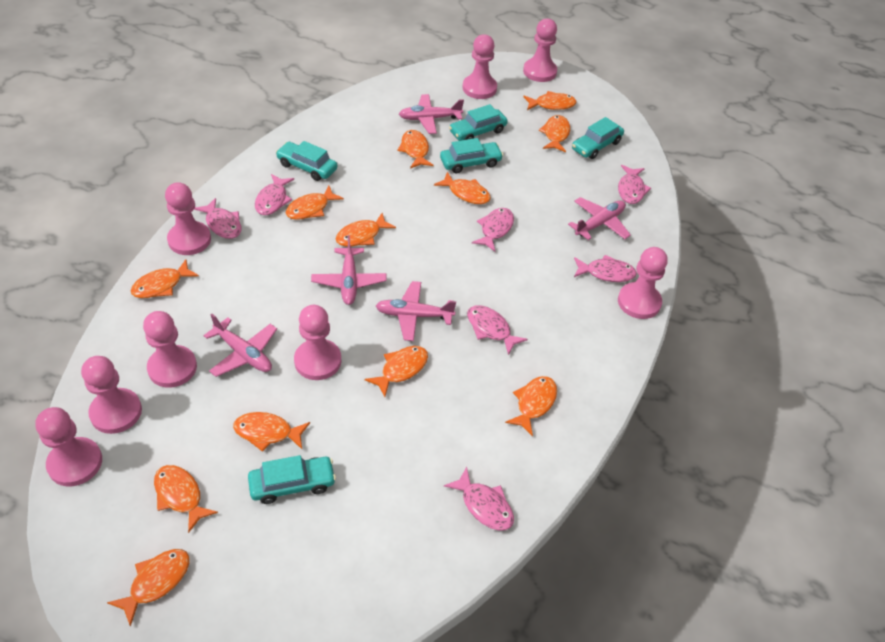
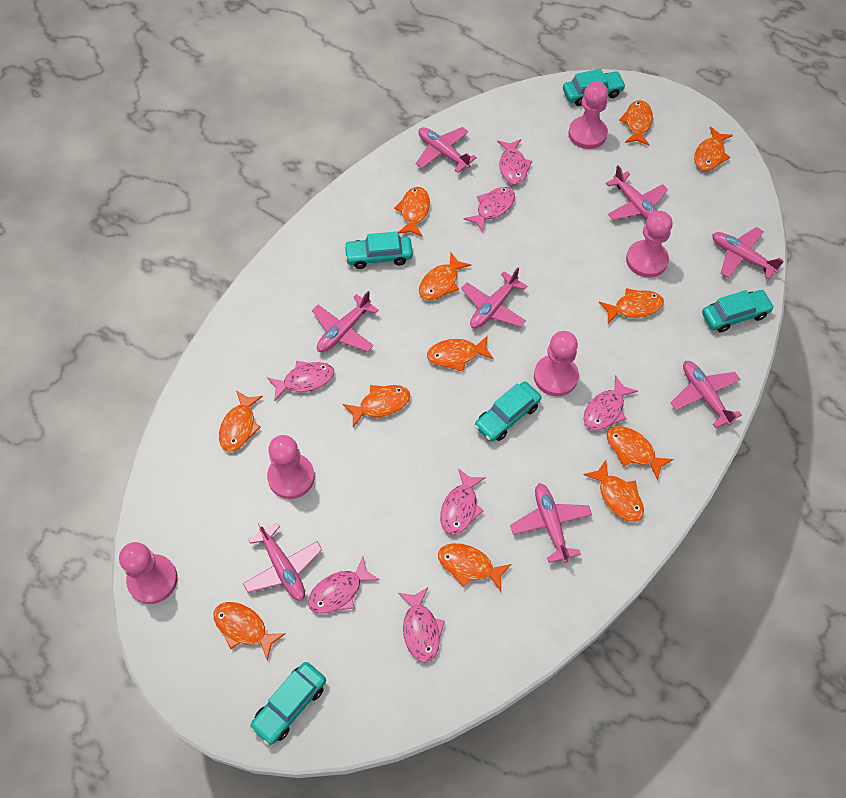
pink pawn: 8 -> 5
pink plane: 5 -> 8

